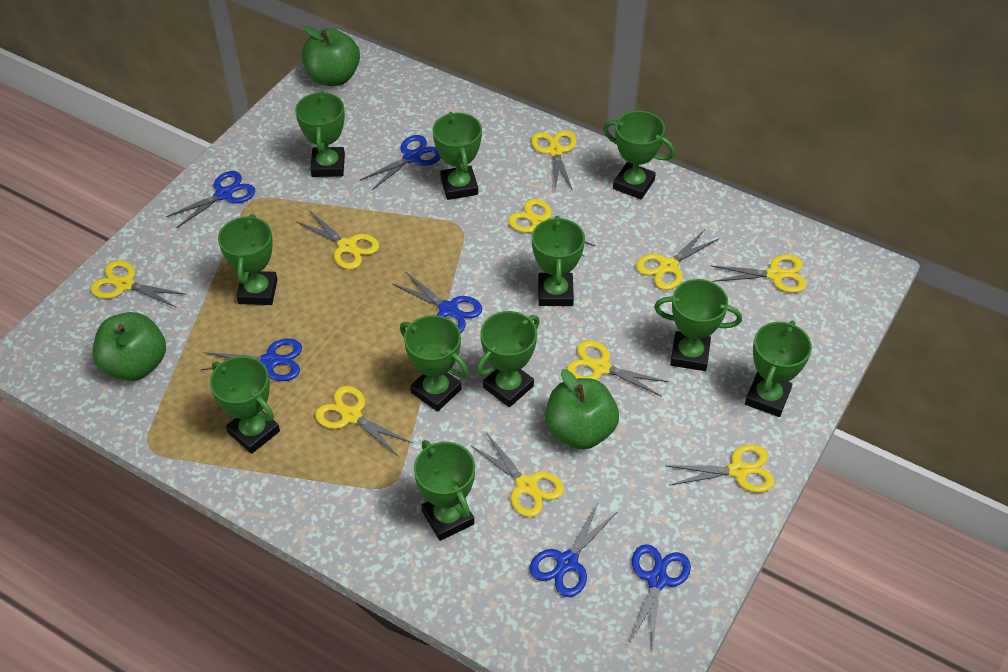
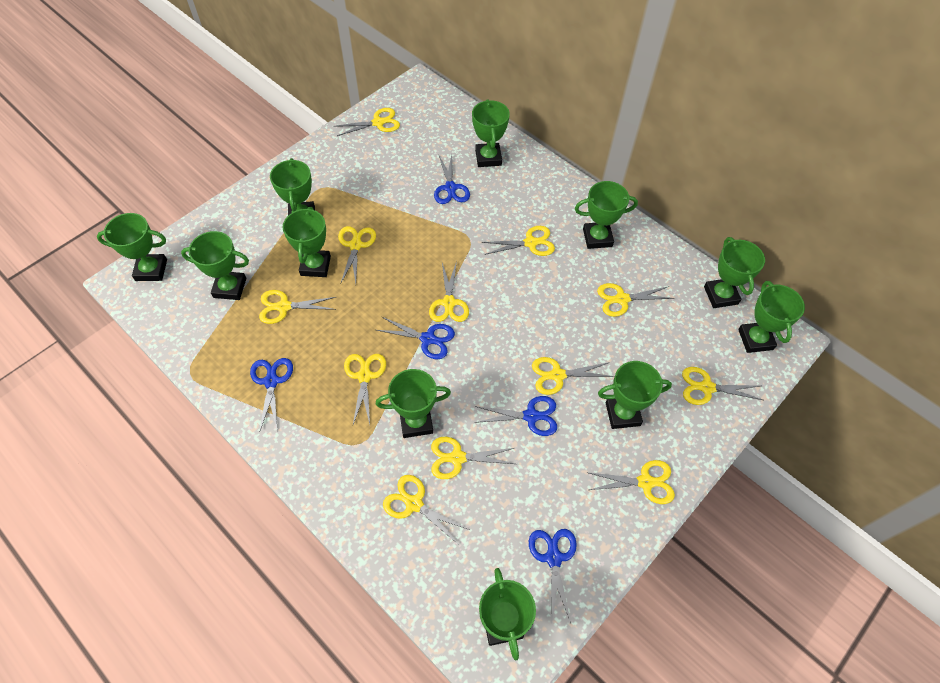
blue scissors: 6 -> 5
green apple: 3 -> 0
yellow scissors: 10 -> 12

